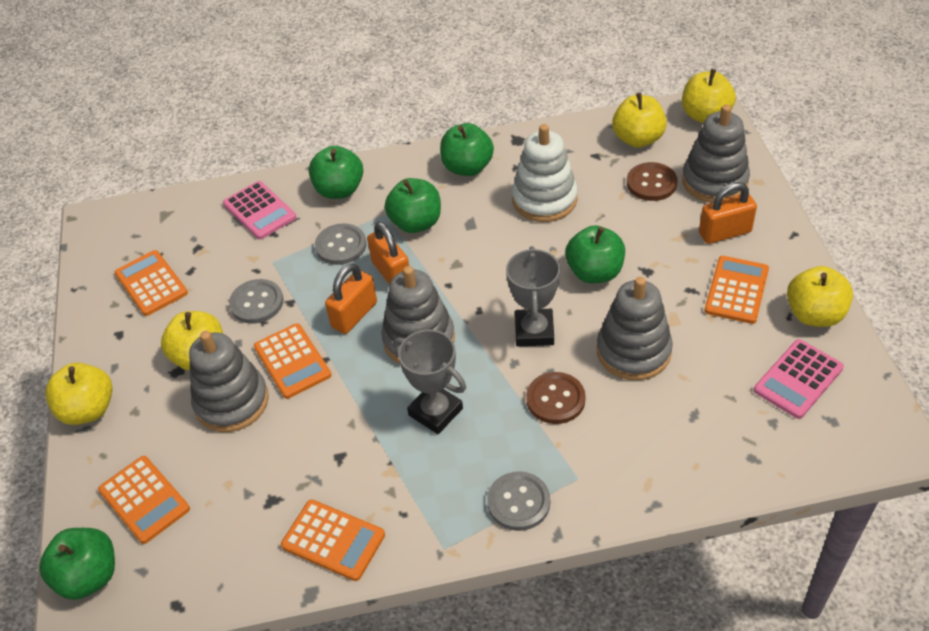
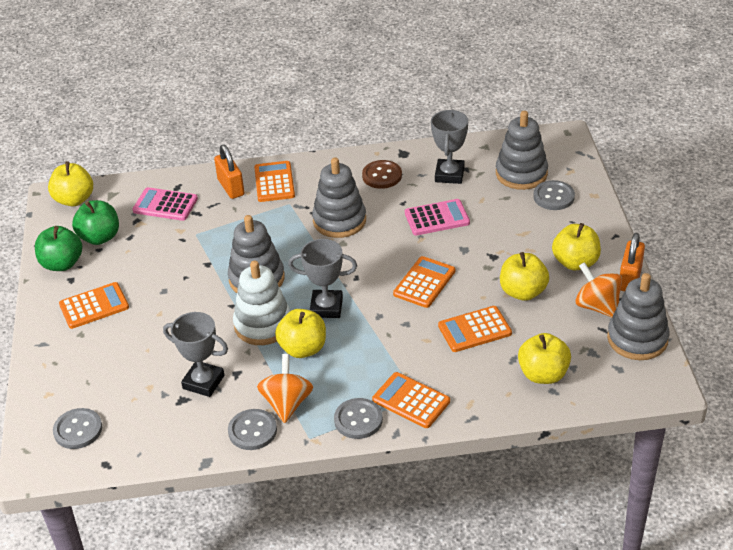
brown button: 2 -> 1
green apple: 5 -> 2
grey button: 3 -> 4
grey trophy: 2 -> 3
orange padlock: 3 -> 2
orange spinning top: 0 -> 2

